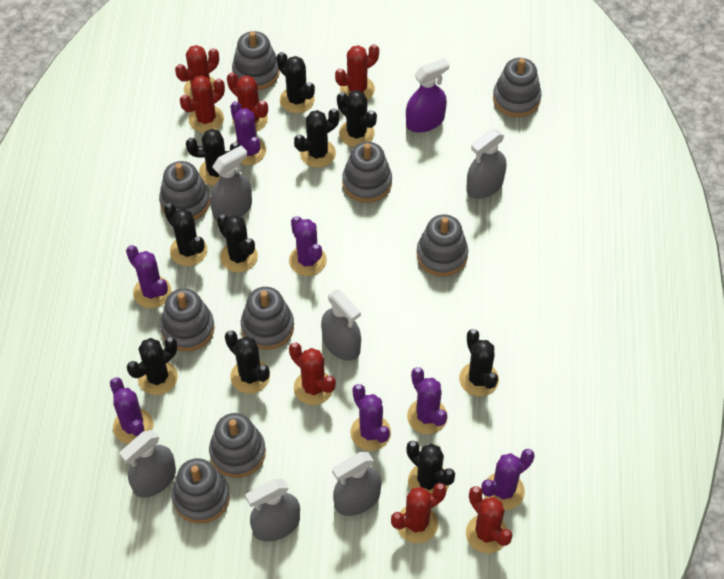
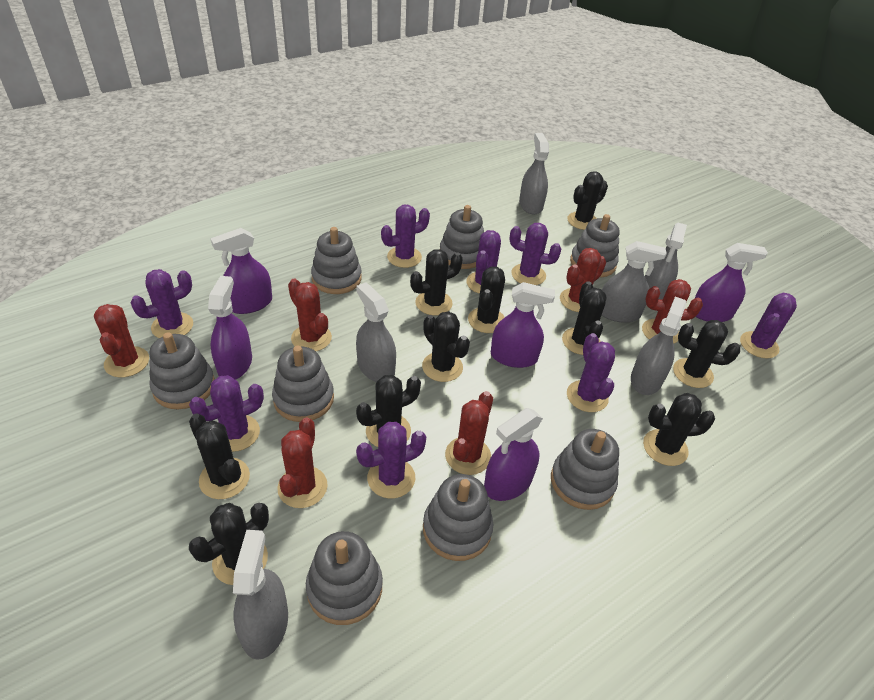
grey stacking toy: 9 -> 8
purple cactus: 7 -> 8
purple spray bottle: 1 -> 5
red cactus: 7 -> 6

